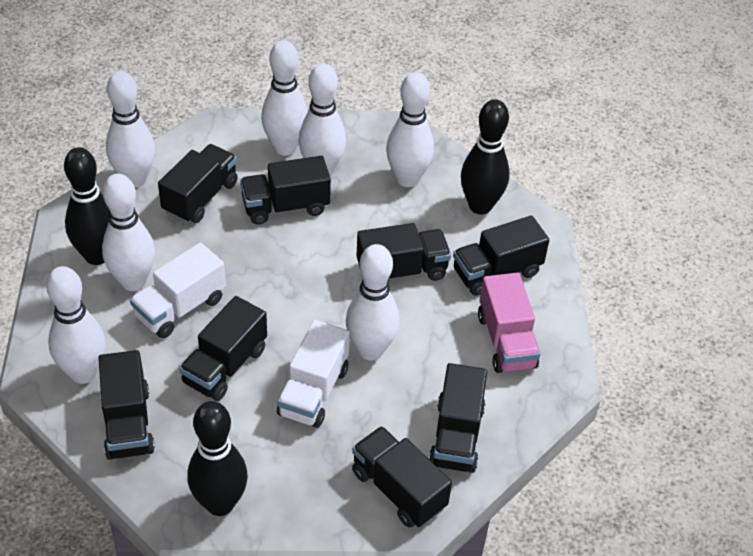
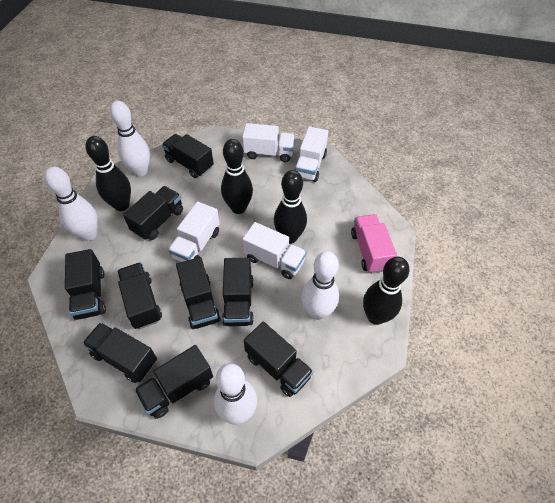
black bowling pin: 3 -> 4
black truck: 8 -> 9
white bowling pin: 7 -> 4
white truck: 2 -> 4

